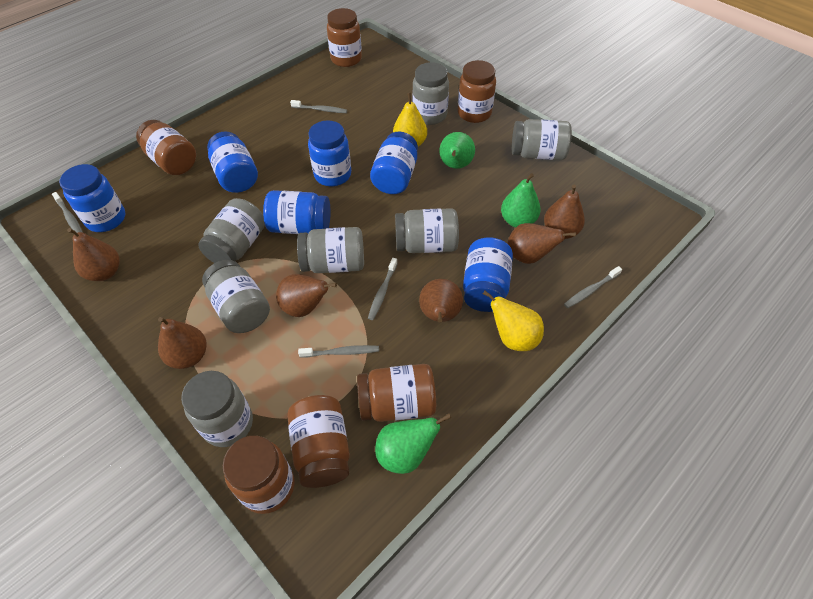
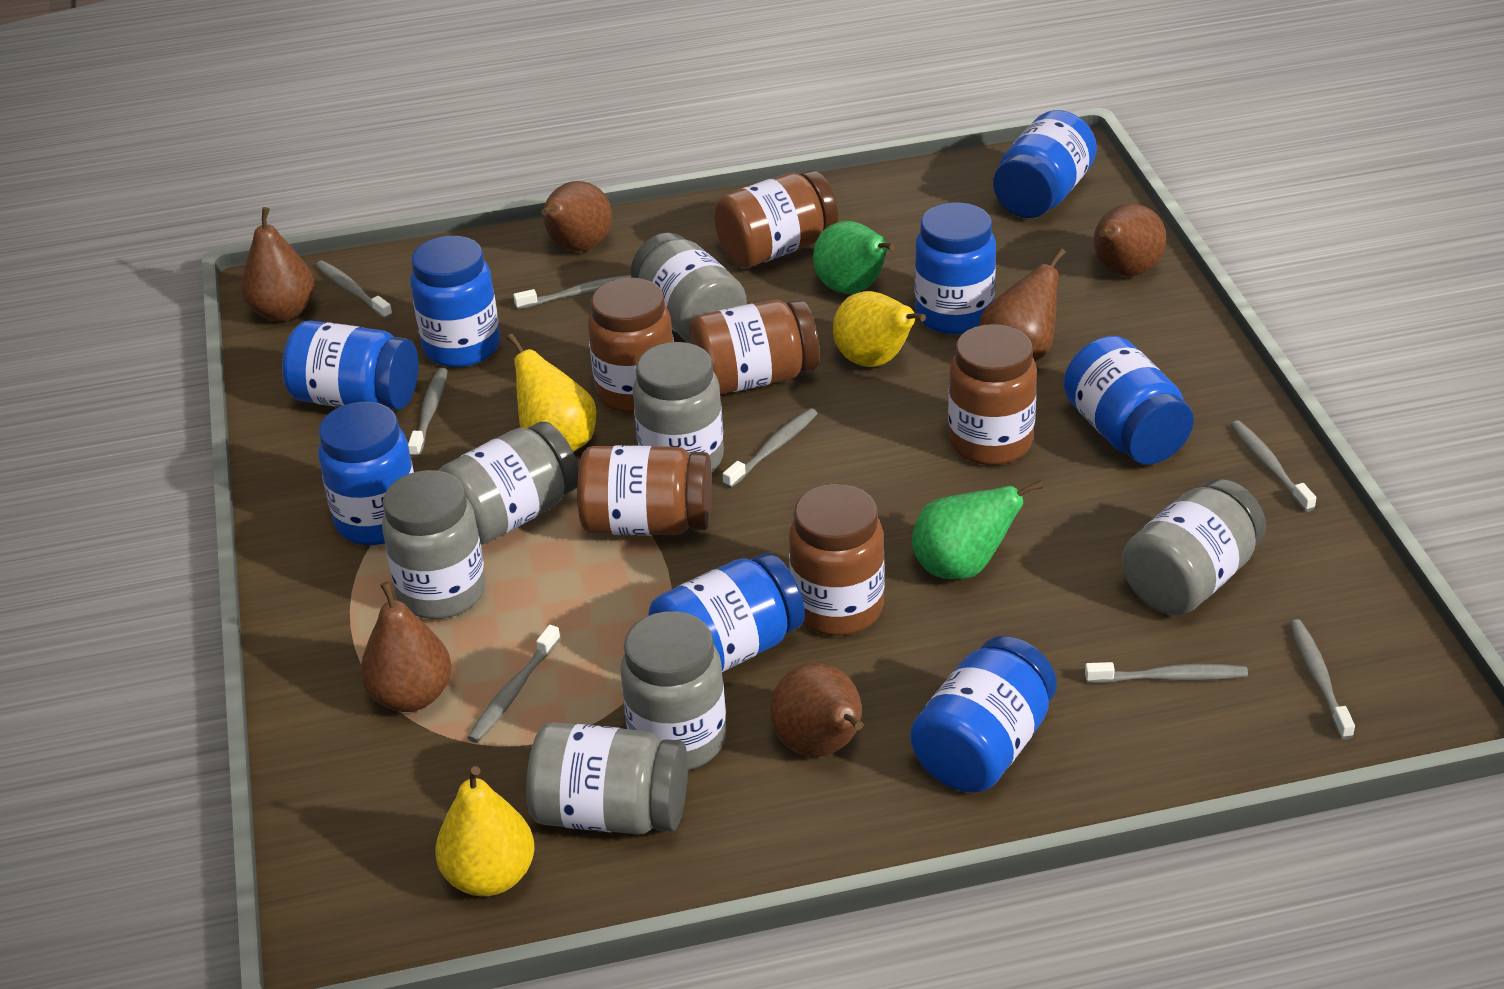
blue jar: 6 -> 8
green pear: 3 -> 2
grey toothbrush: 5 -> 8
yellow pear: 2 -> 3

